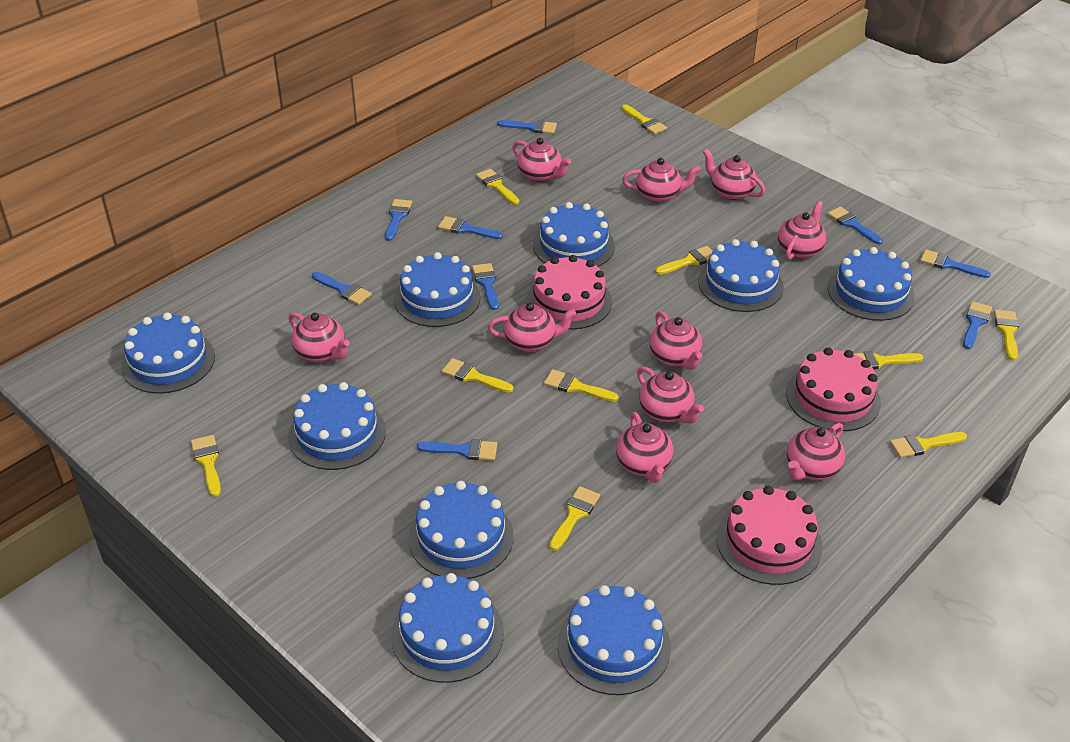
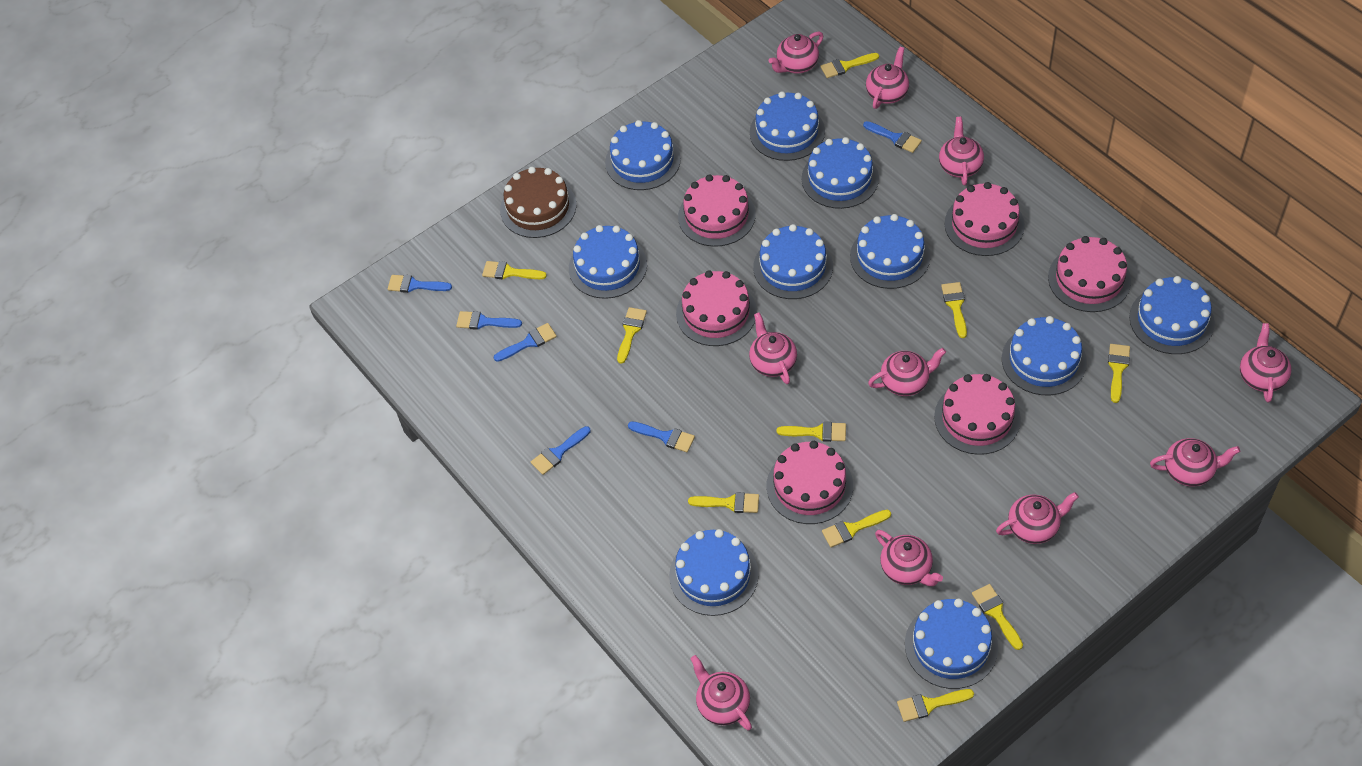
blue brush: 9 -> 6
blue cake: 9 -> 10
brown cake: 0 -> 1
pink cake: 3 -> 6

